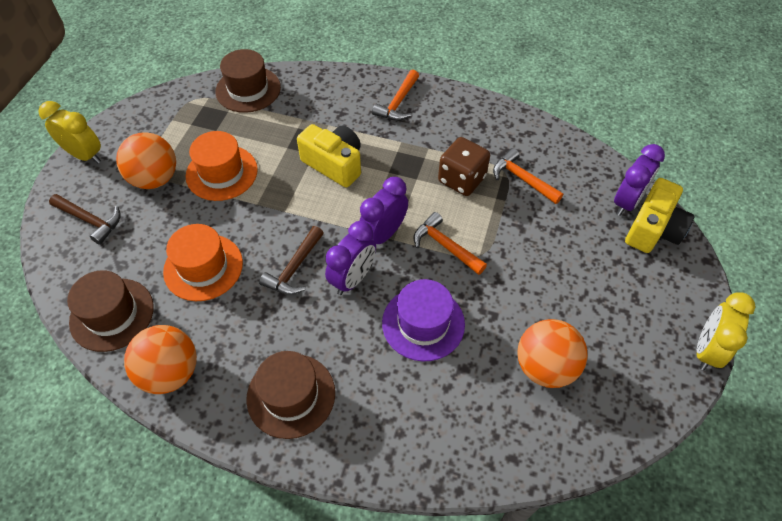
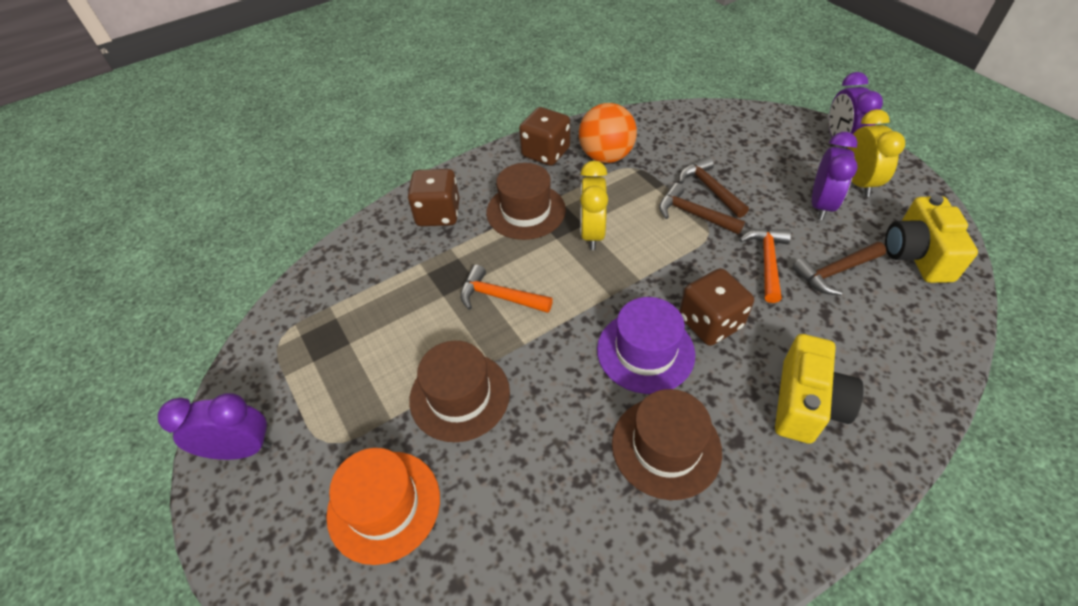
brown dice: 1 -> 3
brown hammer: 2 -> 3
orange ball: 3 -> 1
orange hammer: 3 -> 2
orange hat: 2 -> 1

